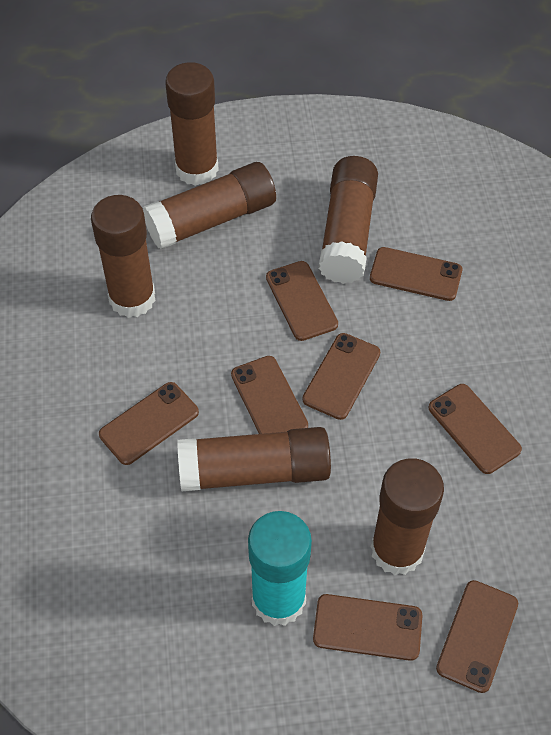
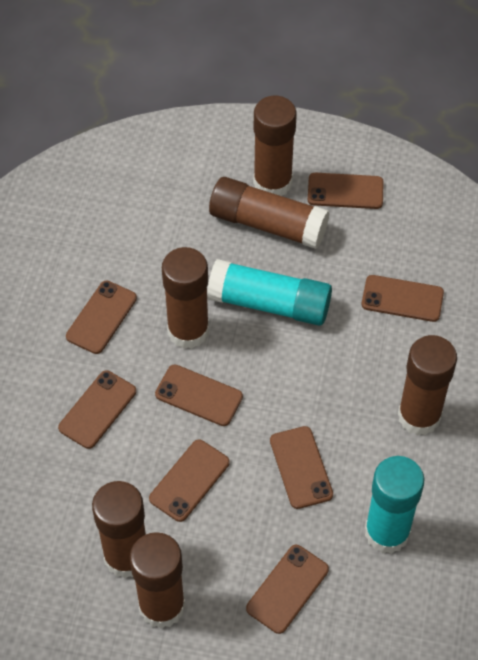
turquoise glue stick: 1 -> 2

